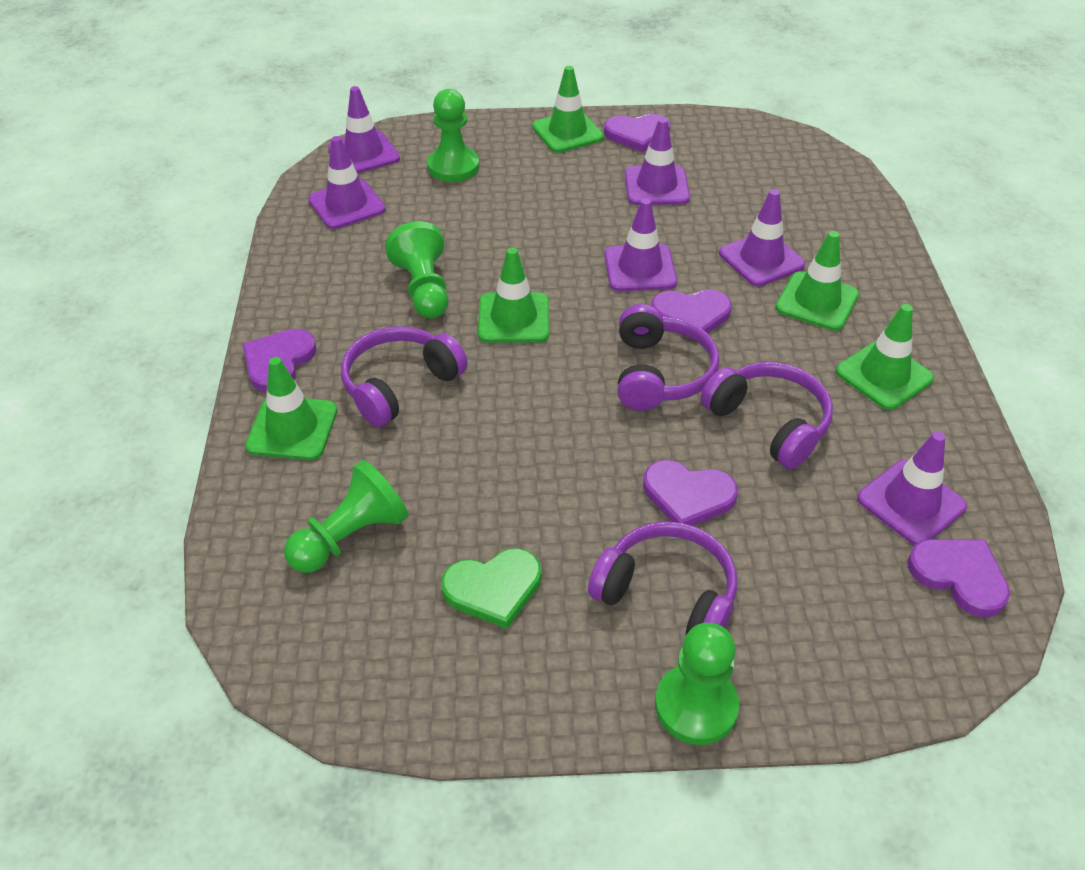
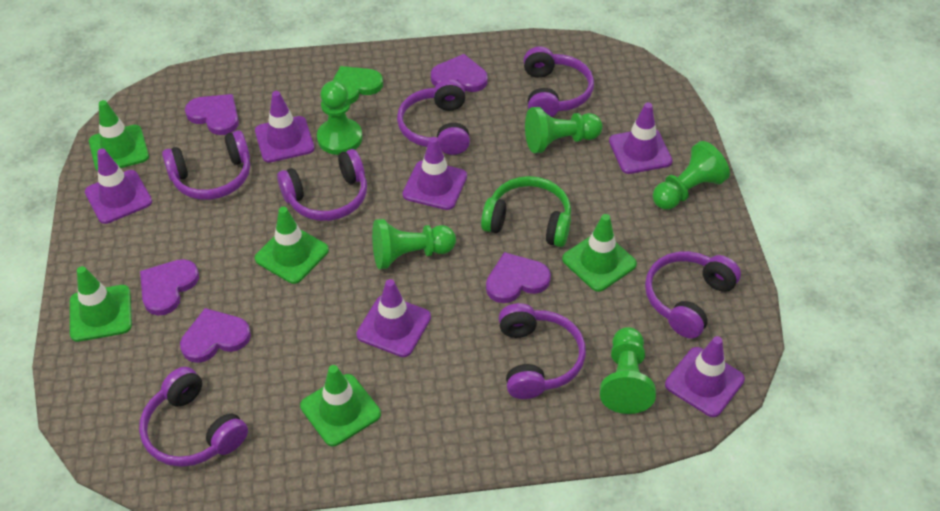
green headphones: 0 -> 1
green pawn: 4 -> 5
purple headphones: 4 -> 7

